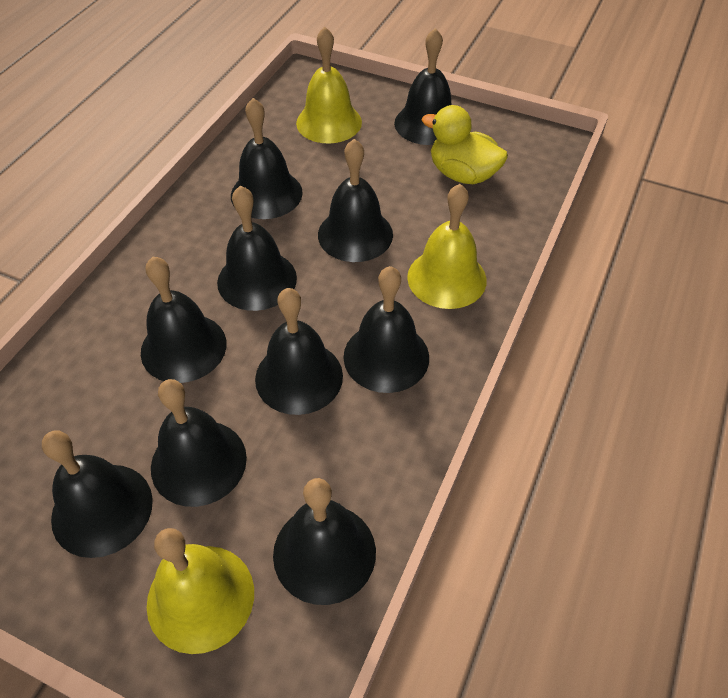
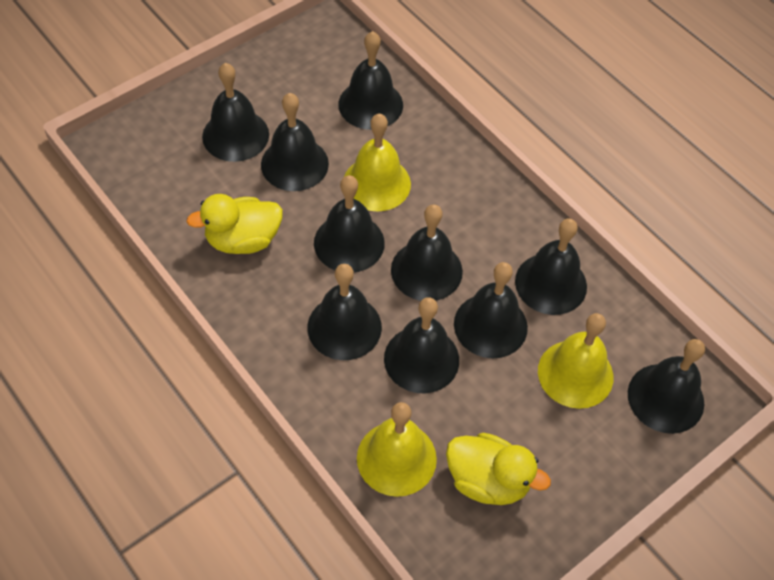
yellow duck: 1 -> 2

